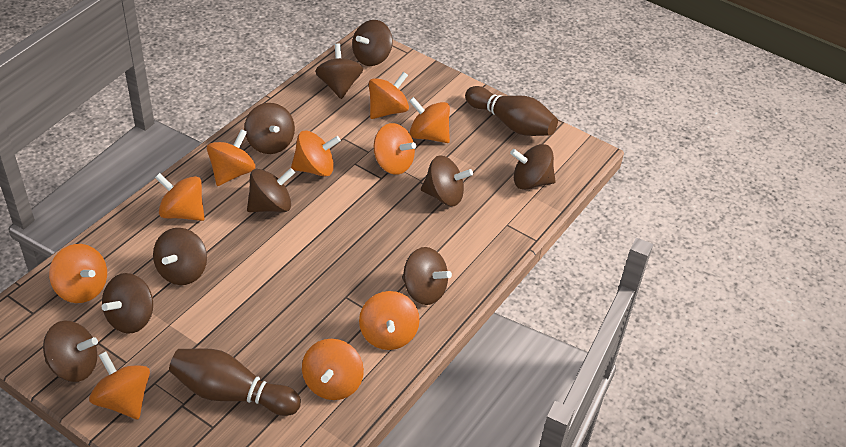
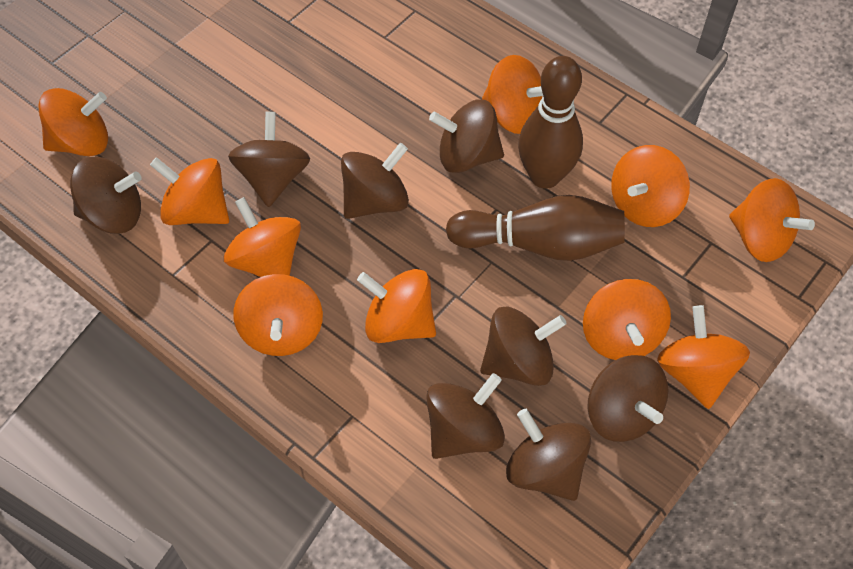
brown spinning top: 10 -> 8

